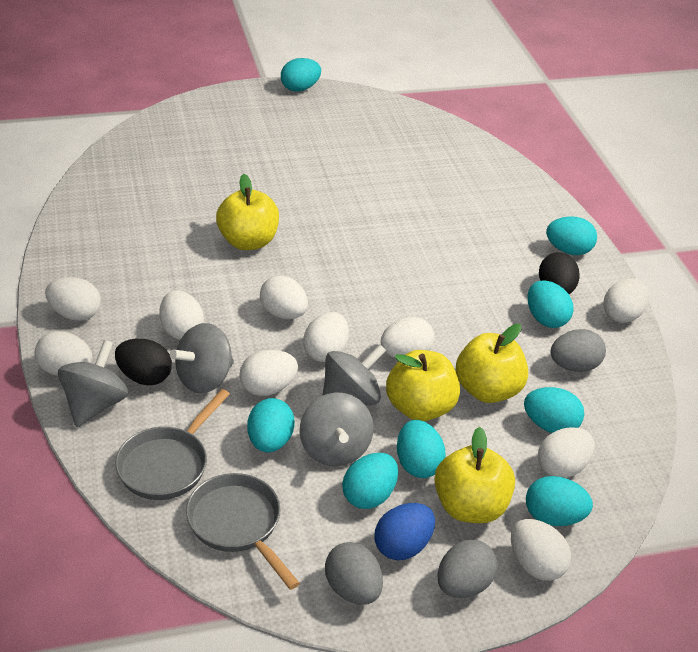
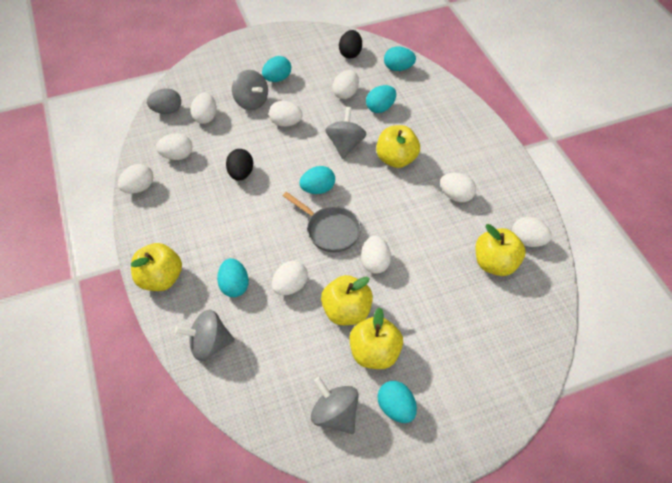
blue egg: 1 -> 0
grey egg: 3 -> 1
grey pan: 2 -> 1
turquoise egg: 8 -> 6
white egg: 10 -> 9
yellow apple: 4 -> 5

